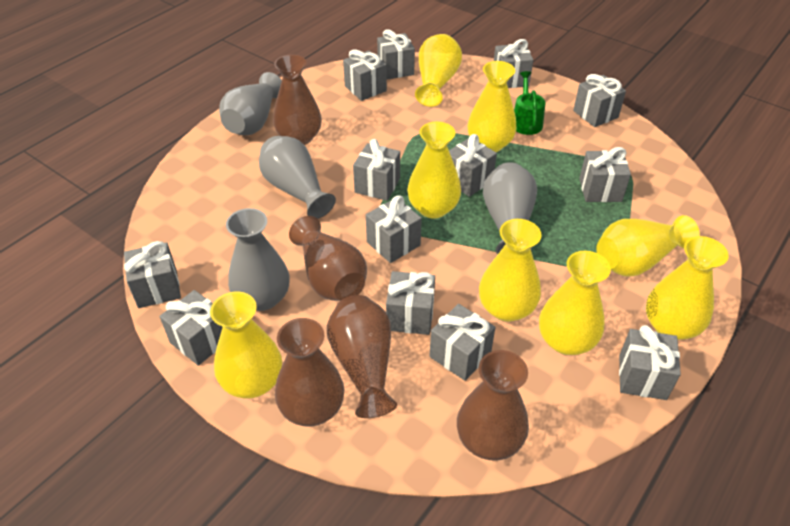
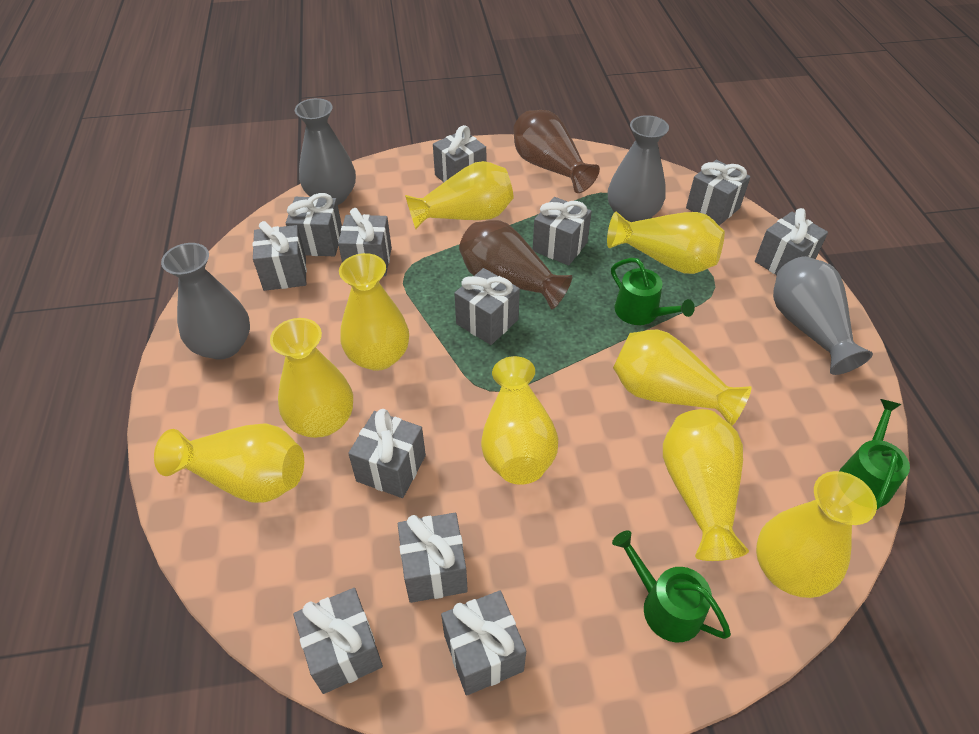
brown vase: 5 -> 2
green watering can: 1 -> 3
grey gift: 13 -> 12
yellow vase: 8 -> 9

